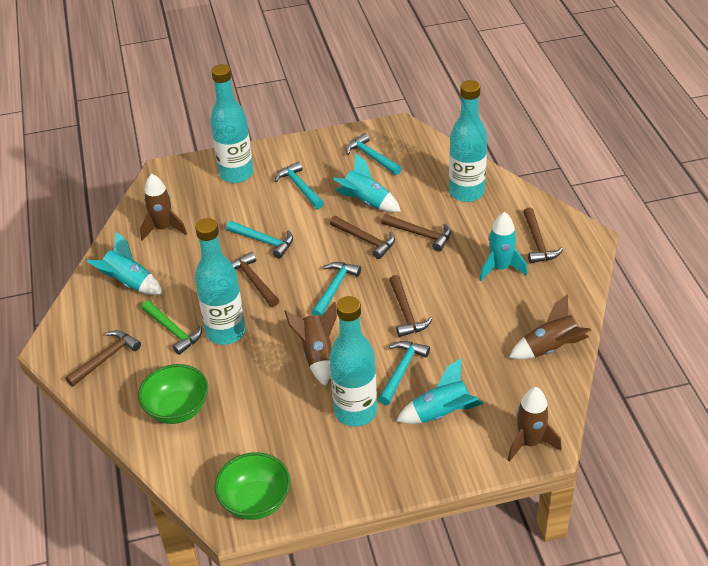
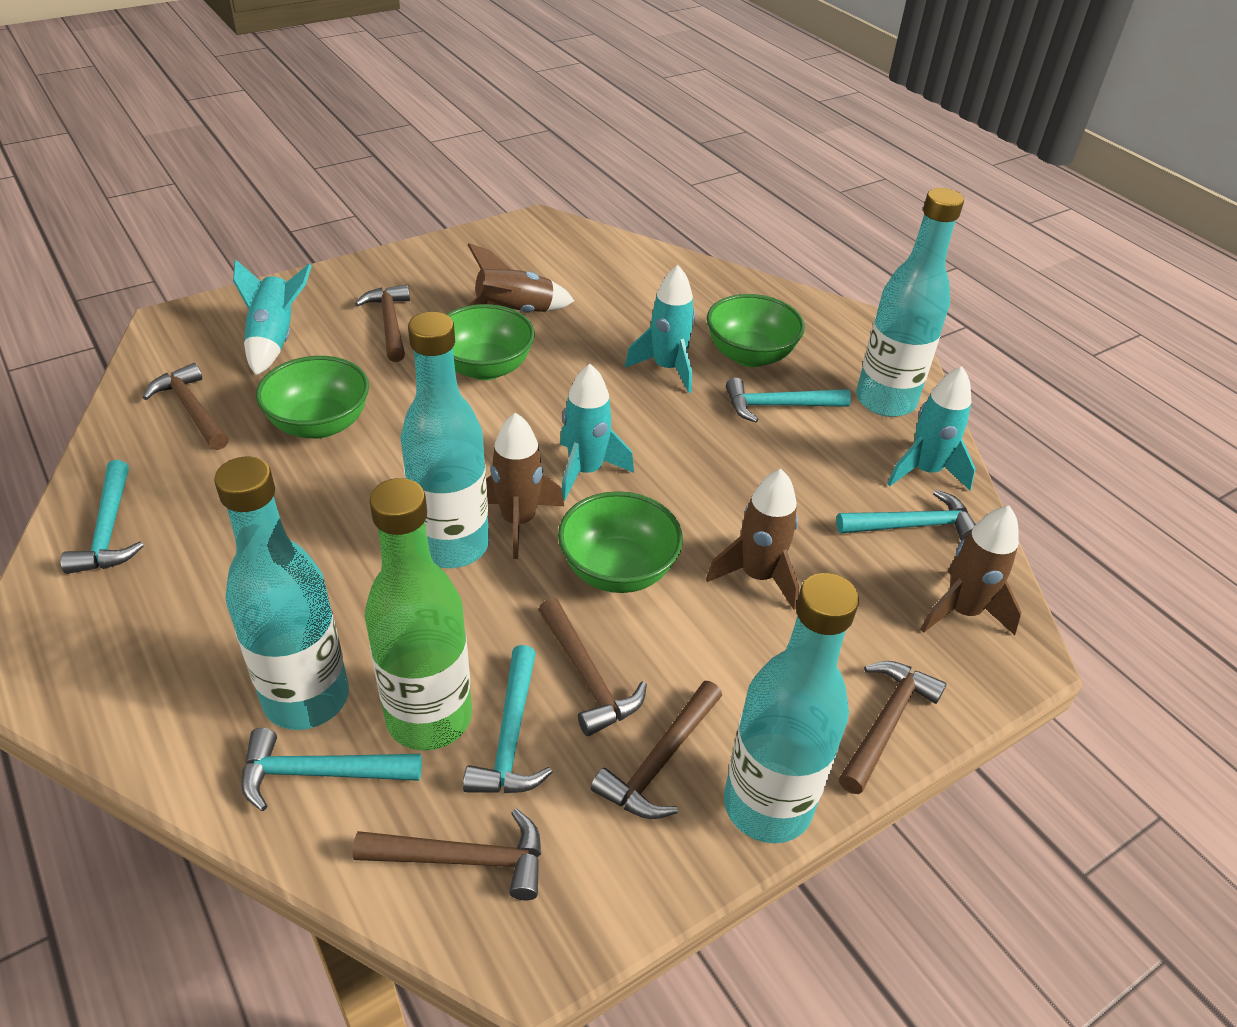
green bottle: 0 -> 1
green bowl: 2 -> 4
green hammer: 1 -> 0

